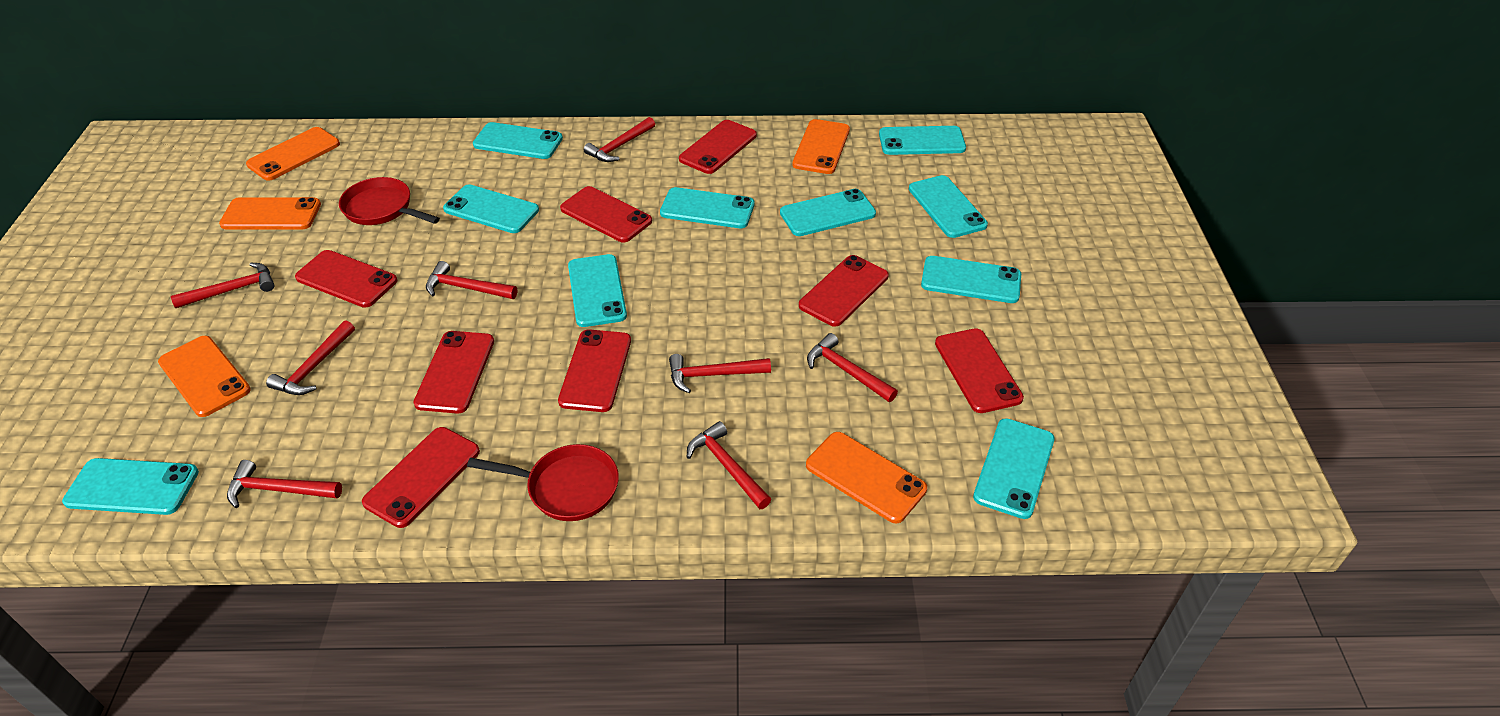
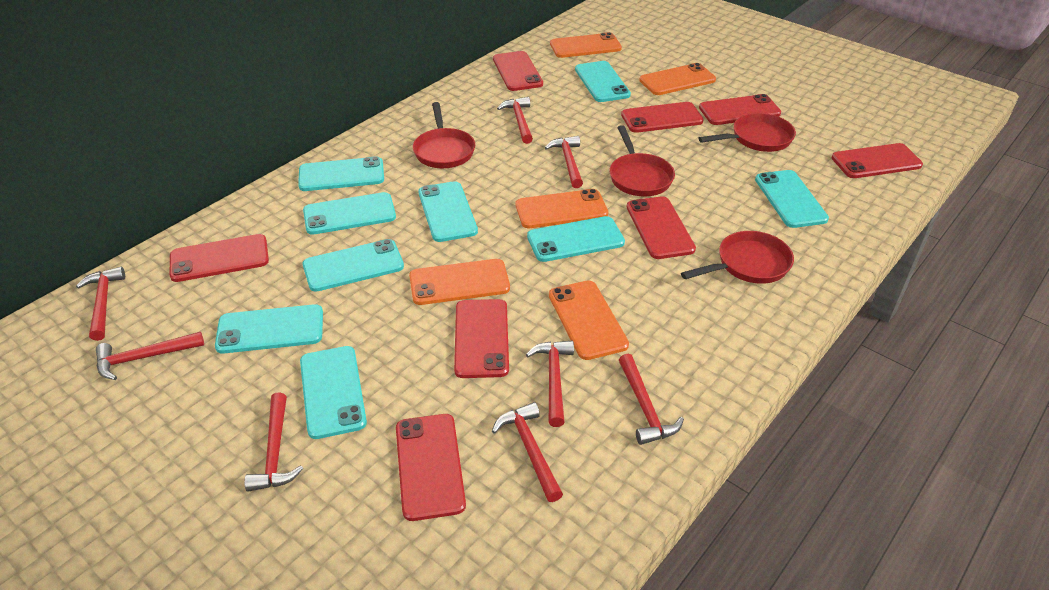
red pan: 2 -> 4
turquoise phone: 10 -> 9

